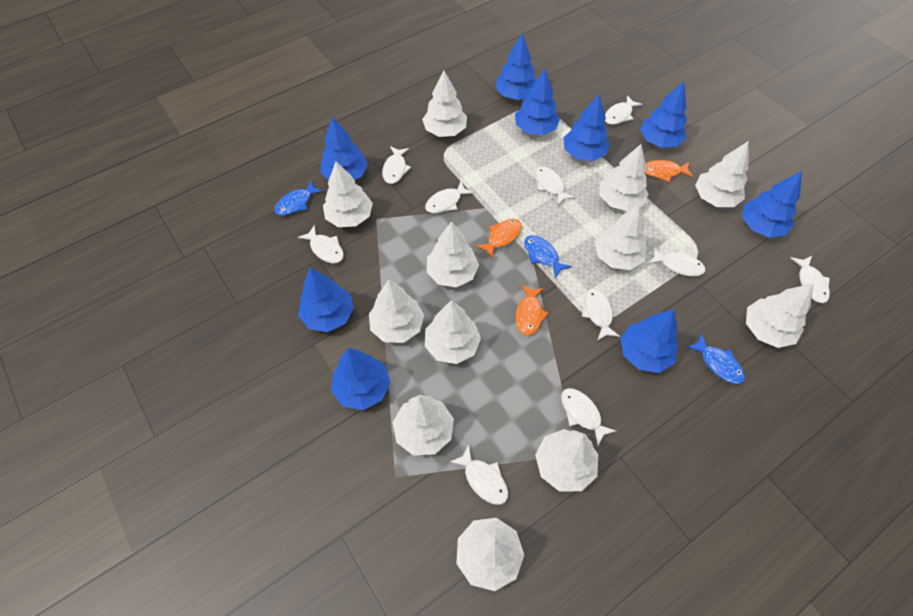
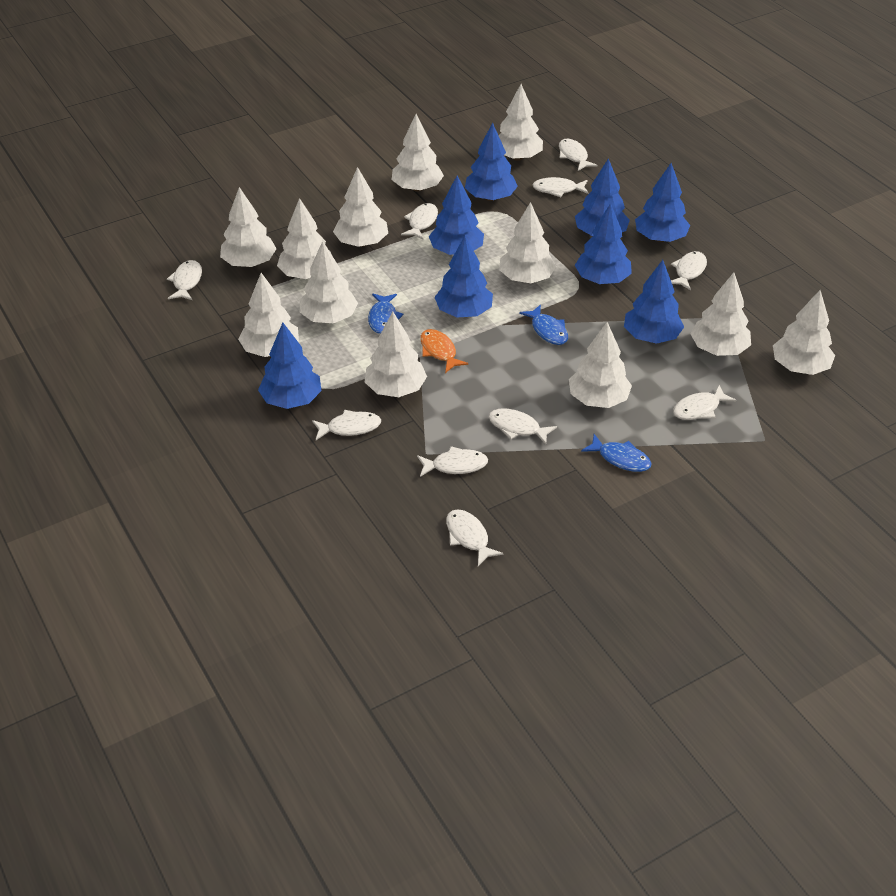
blue tree: 9 -> 8
orange fish: 3 -> 1

